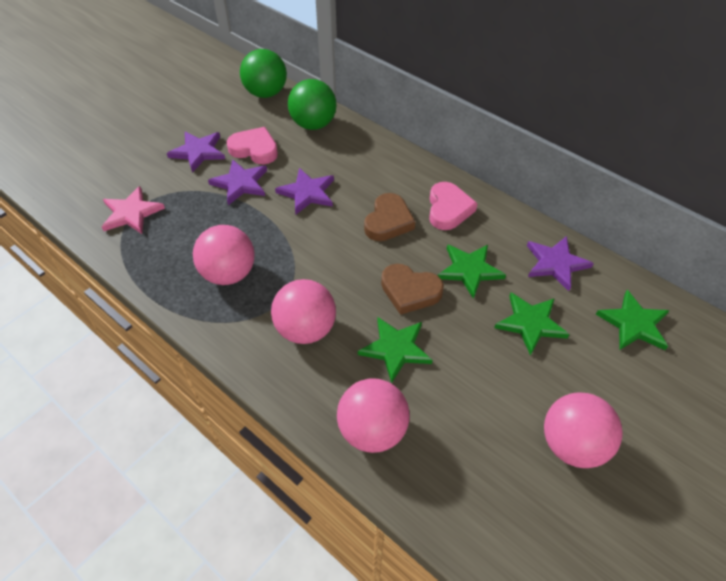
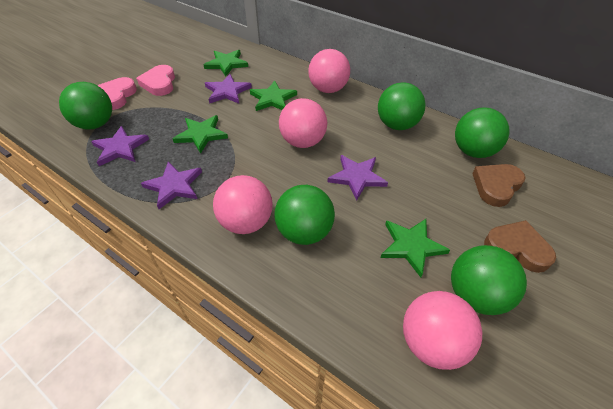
green ball: 2 -> 5
pink star: 1 -> 0

